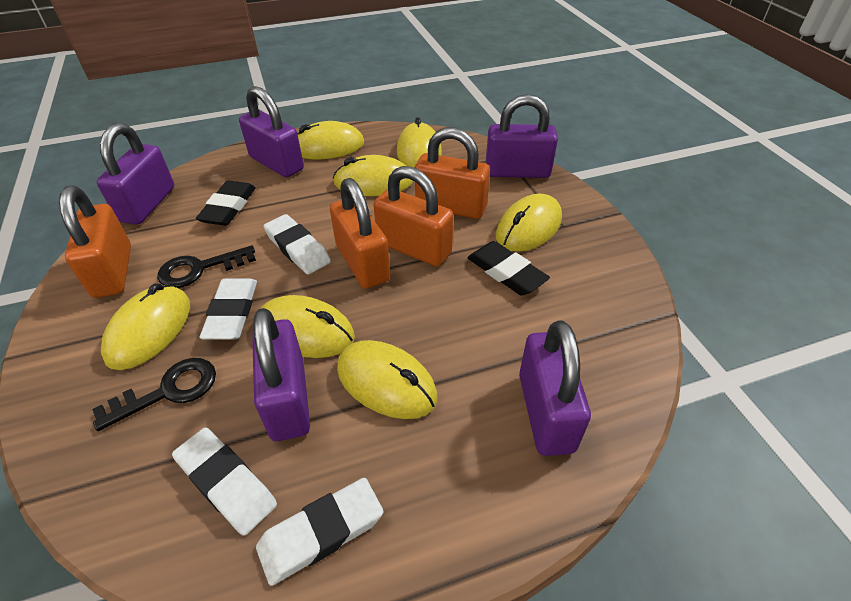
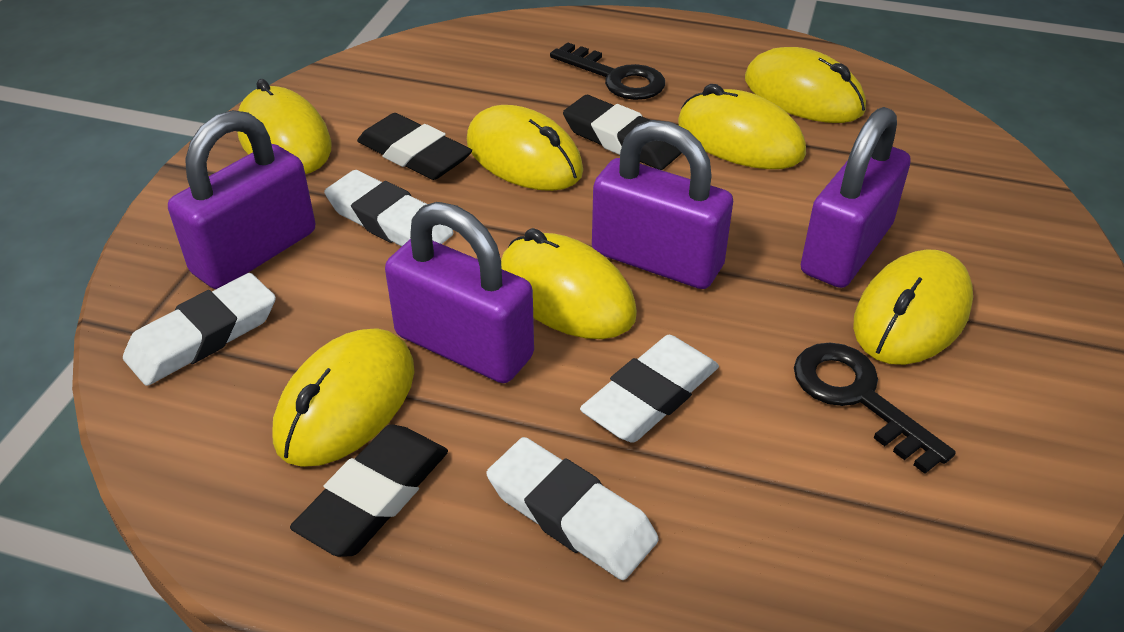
black eraser: 2 -> 3
orange padlock: 4 -> 0
purple padlock: 5 -> 4

